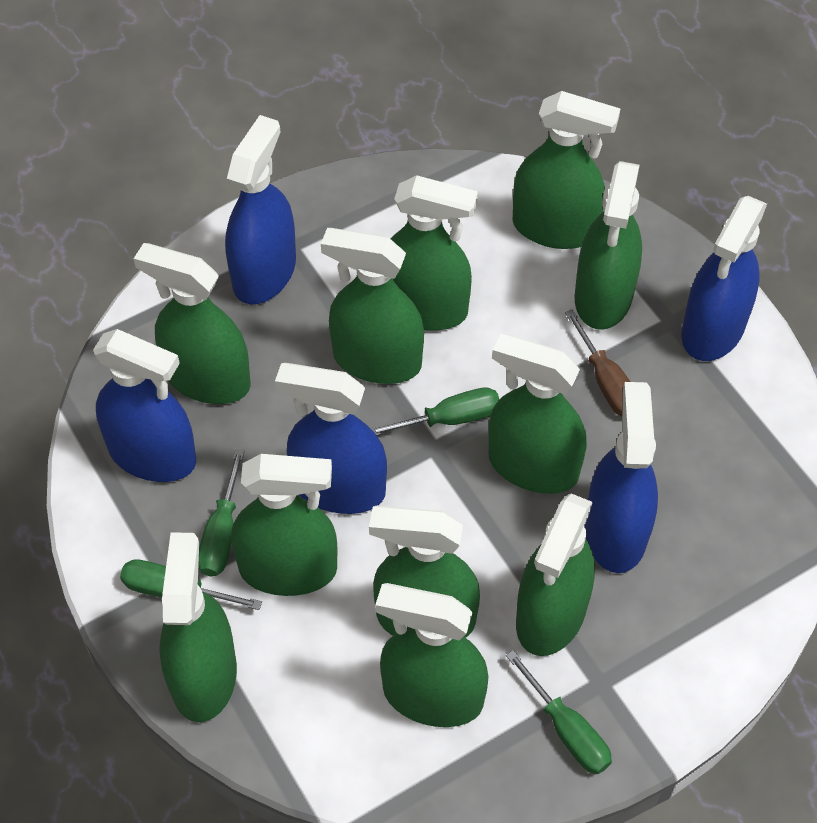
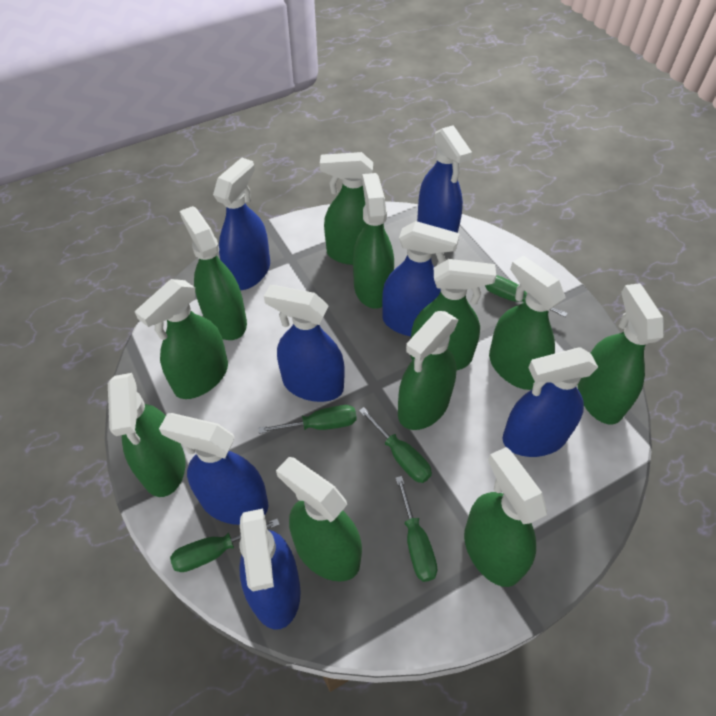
blue spray bottle: 5 -> 7
brown screwdriver: 1 -> 0
green screwdriver: 4 -> 5

